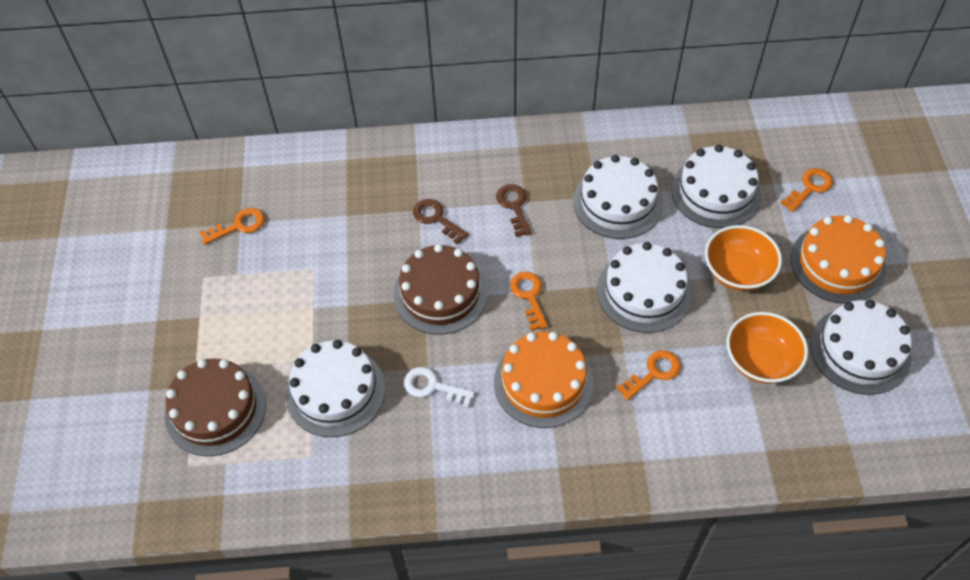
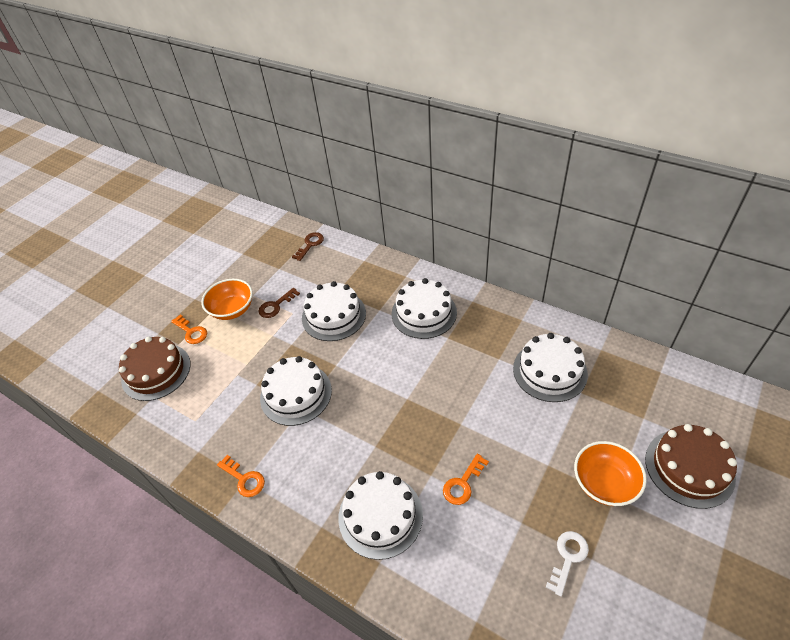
orange cake: 2 -> 0
orange key: 4 -> 3

